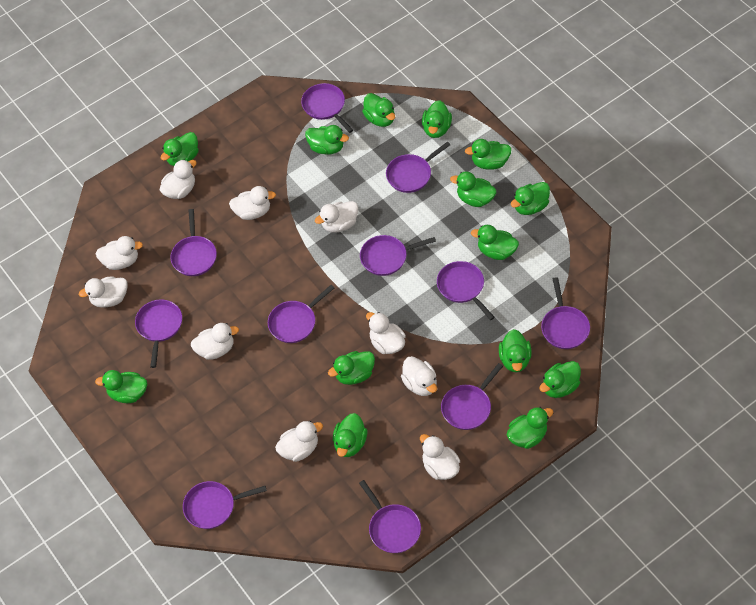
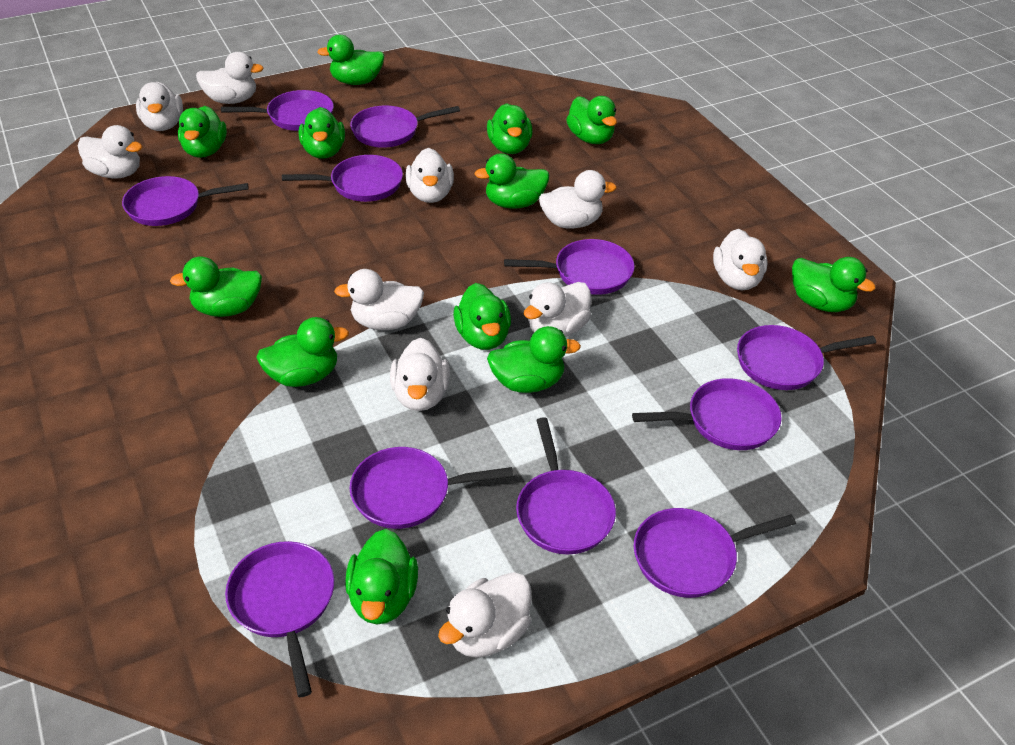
green duck: 14 -> 12

